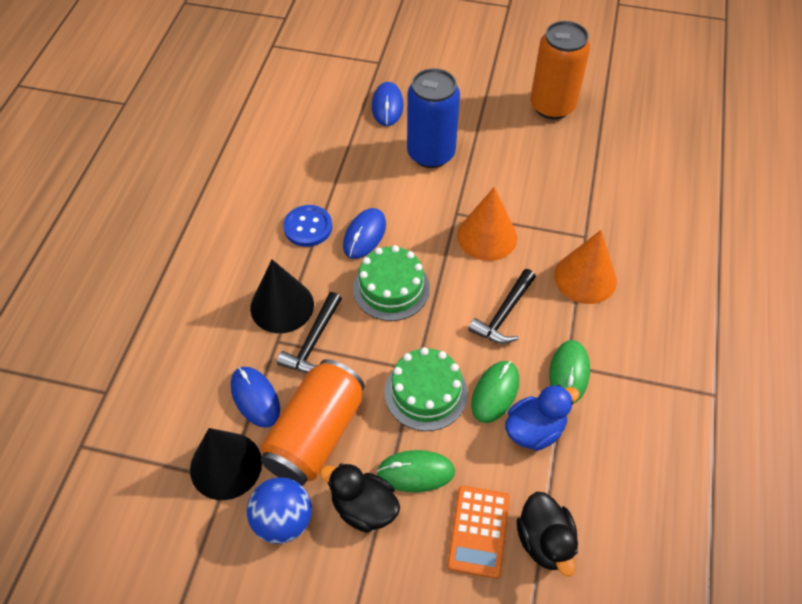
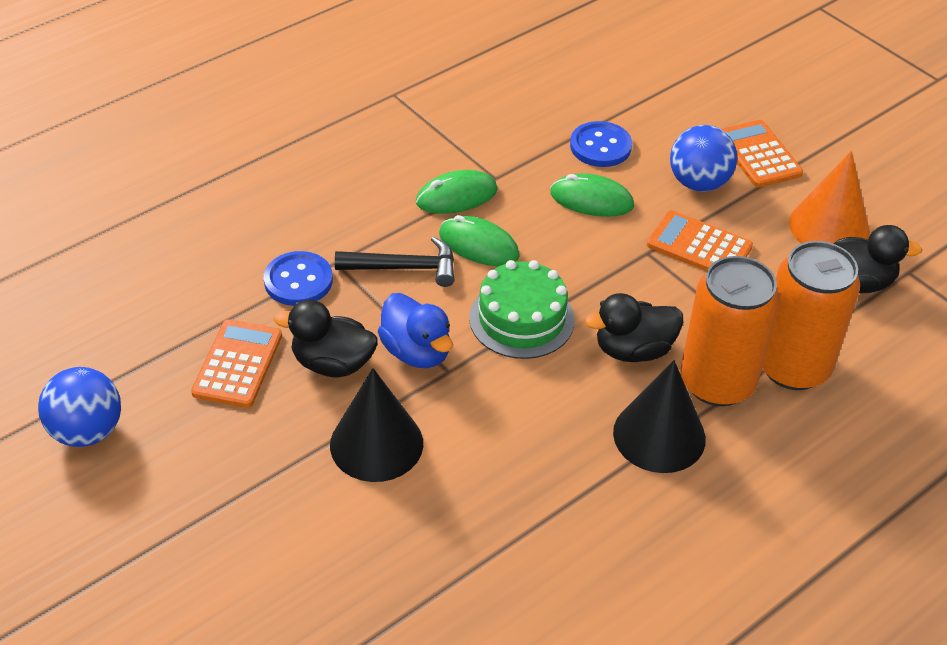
black duck: 2 -> 3
black hammer: 2 -> 1
blue ball: 1 -> 2
blue button: 1 -> 2
blue can: 1 -> 0
blue mouse: 3 -> 0
green cake: 2 -> 1
orange calculator: 1 -> 3
orange cone: 2 -> 1

